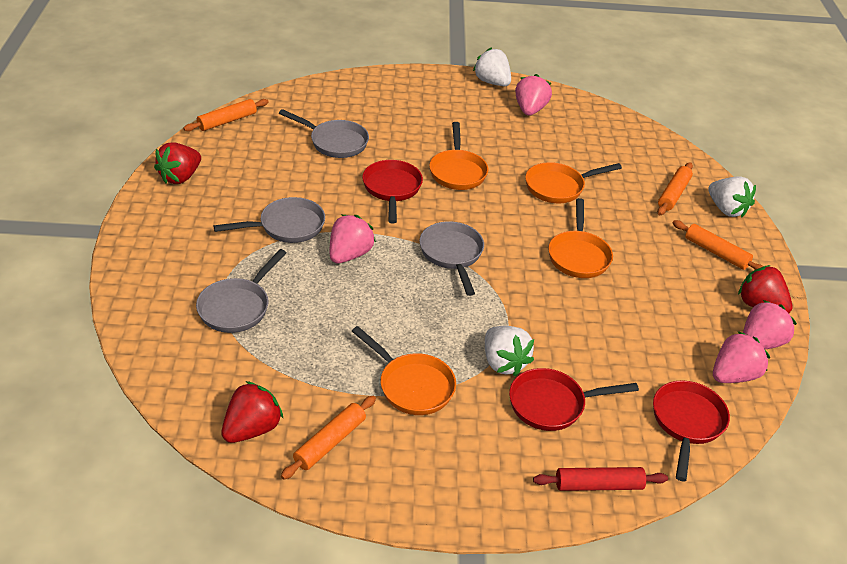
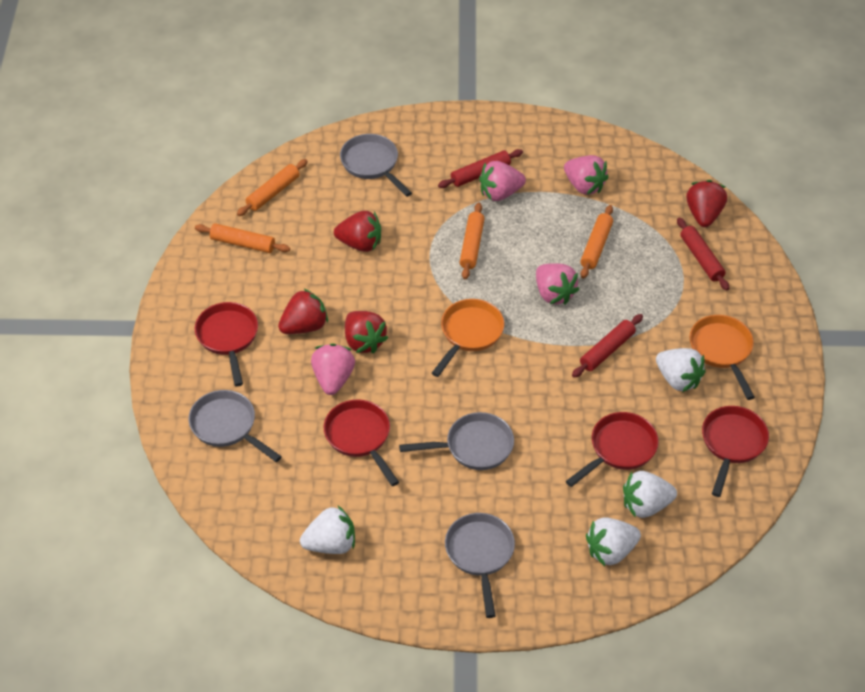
orange pan: 4 -> 2
red pan: 3 -> 4
red rolling pin: 1 -> 3
red strawberry: 3 -> 4
white strawberry: 3 -> 4

